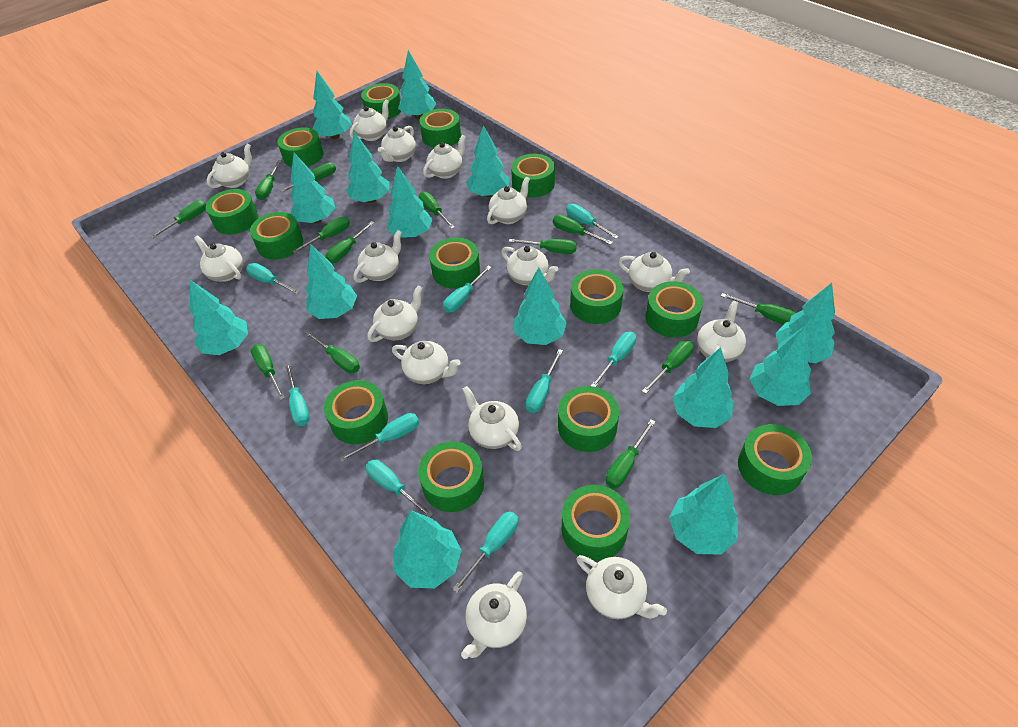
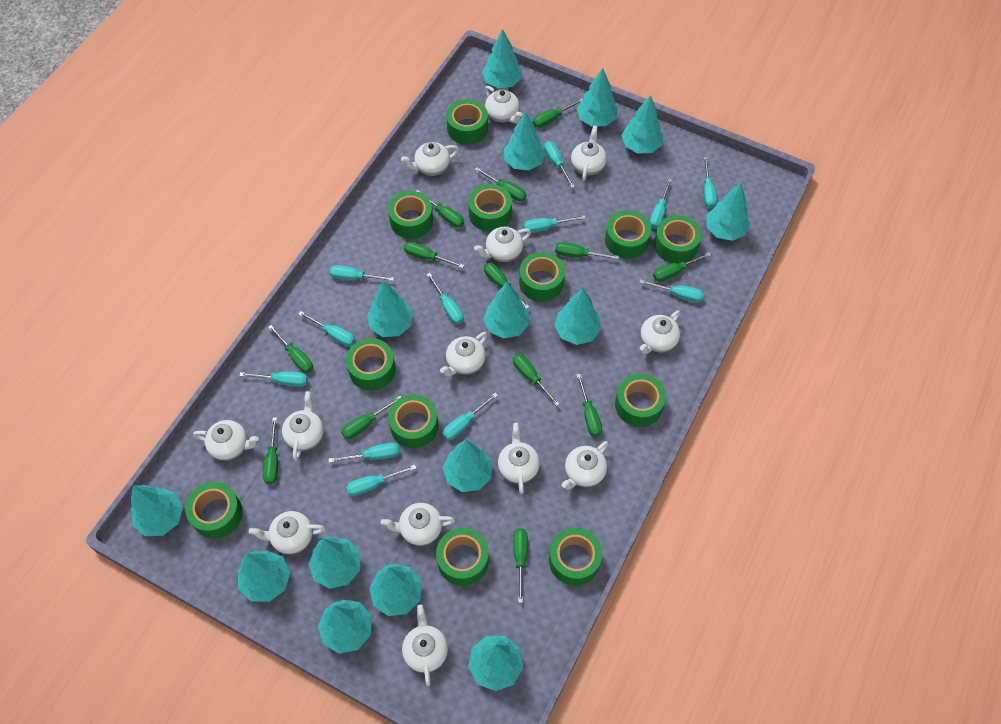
green tape: 14 -> 12
turquoise screwdriver: 9 -> 12
turquoise tree: 14 -> 15
white teapot: 15 -> 13

